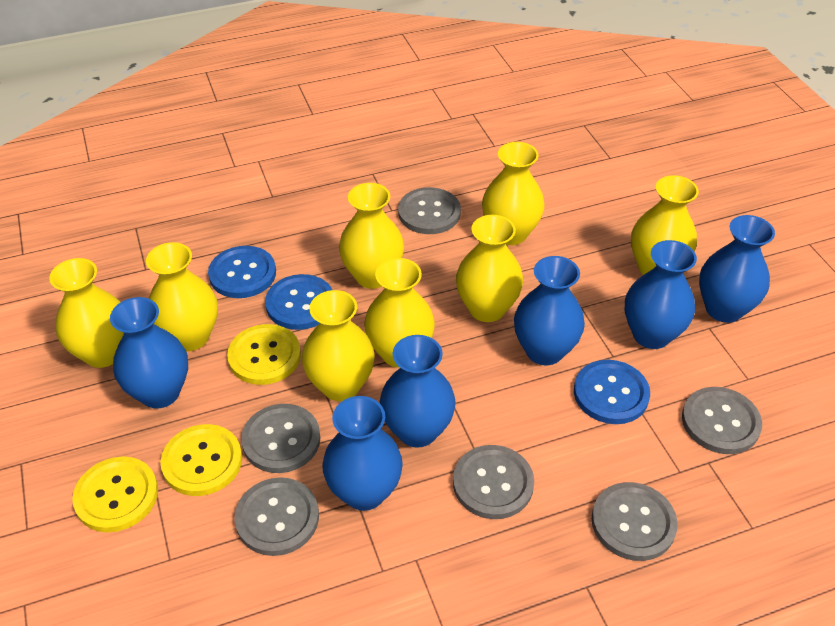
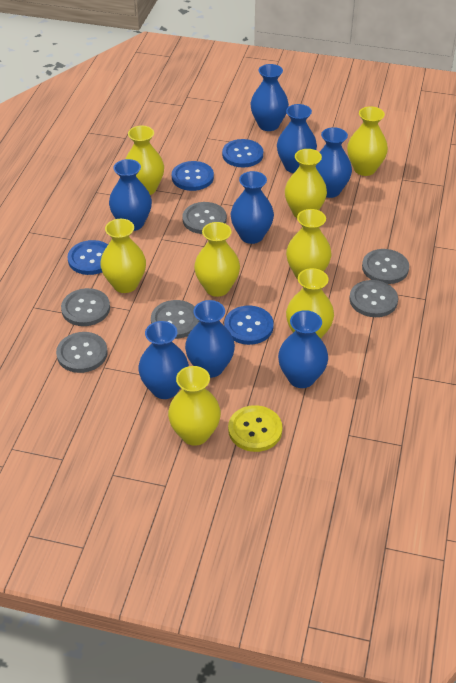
blue button: 3 -> 4
blue vase: 6 -> 8
yellow button: 3 -> 1

